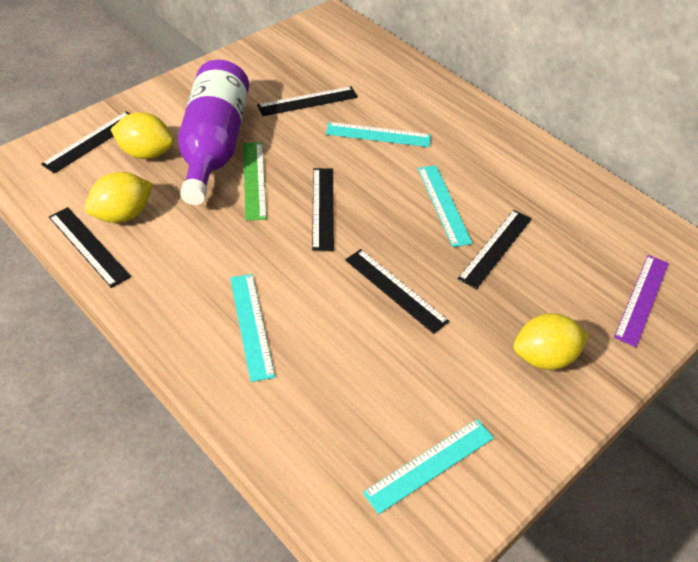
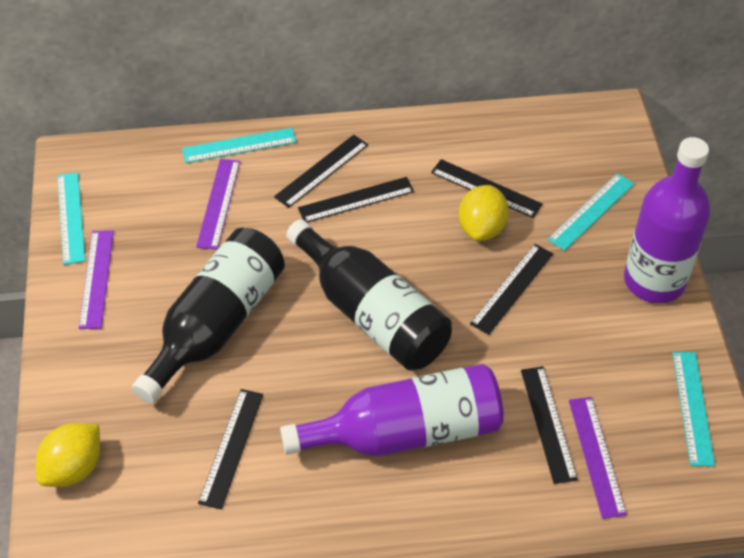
black bottle: 0 -> 2
green ruler: 1 -> 0
purple bottle: 1 -> 2
purple ruler: 1 -> 3
yellow lemon: 3 -> 2

